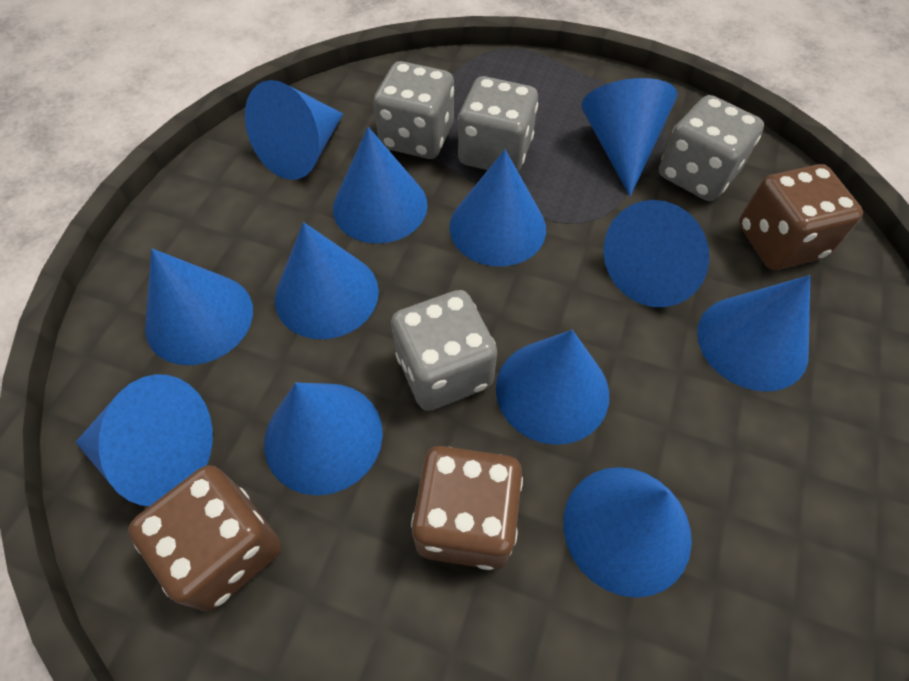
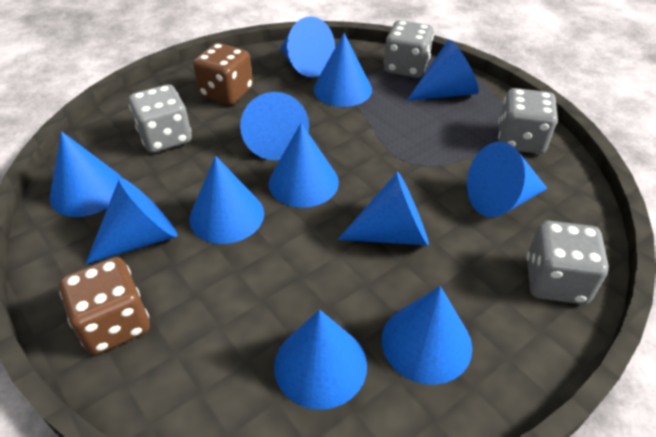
brown dice: 3 -> 2

